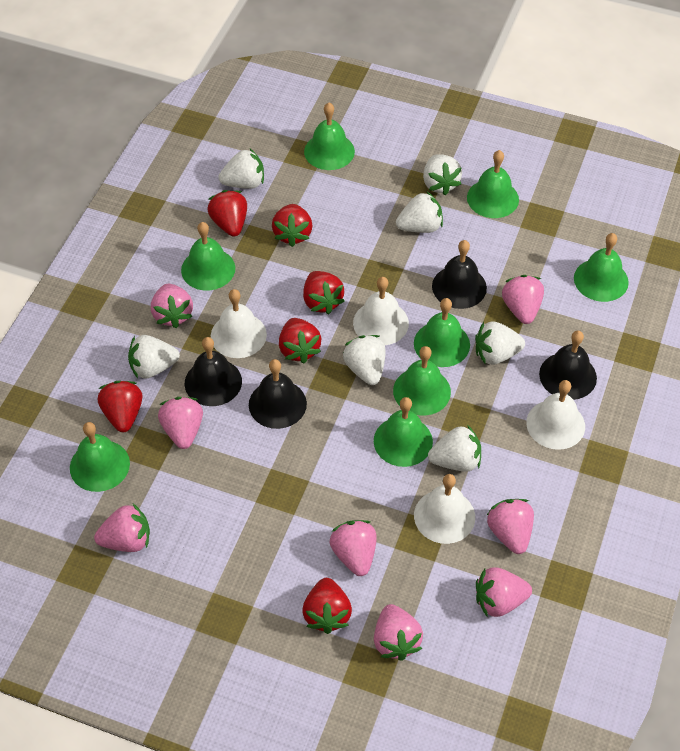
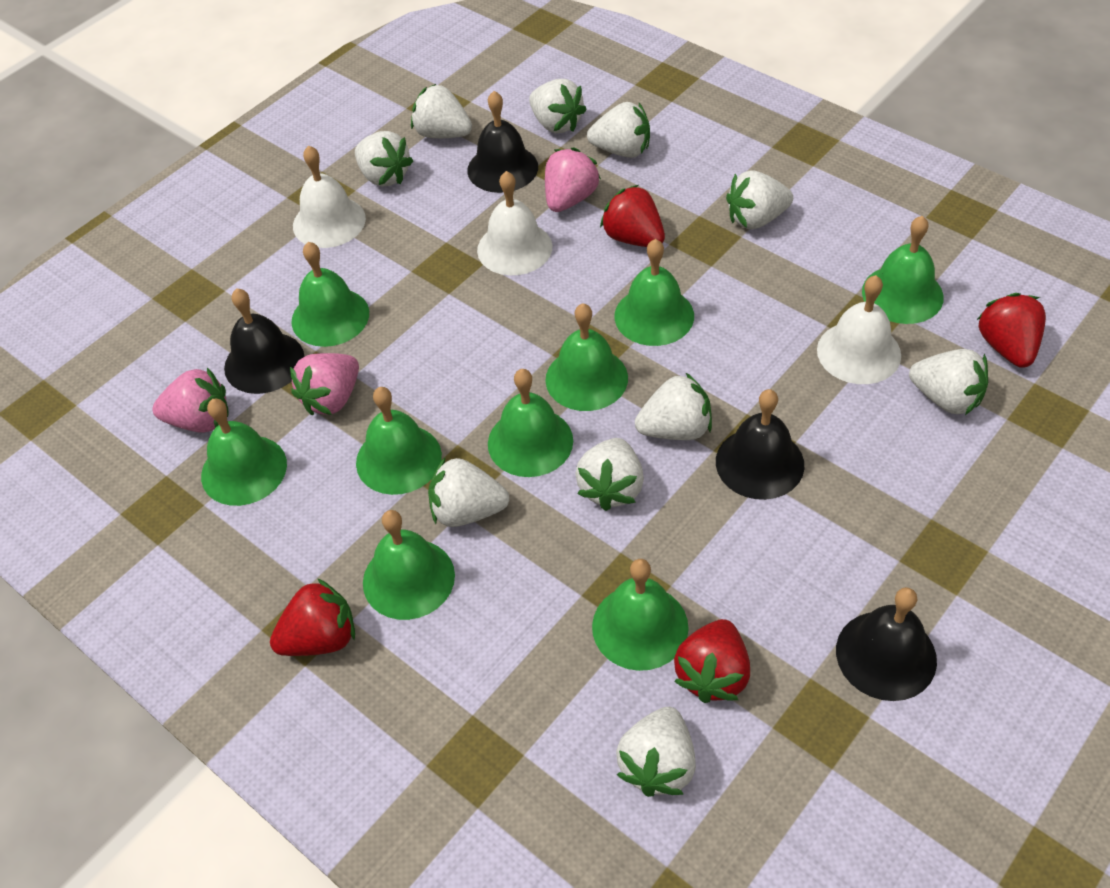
green bell: 8 -> 9
pink strawberry: 8 -> 3
red strawberry: 6 -> 4
white bell: 4 -> 3
white strawberry: 7 -> 10

